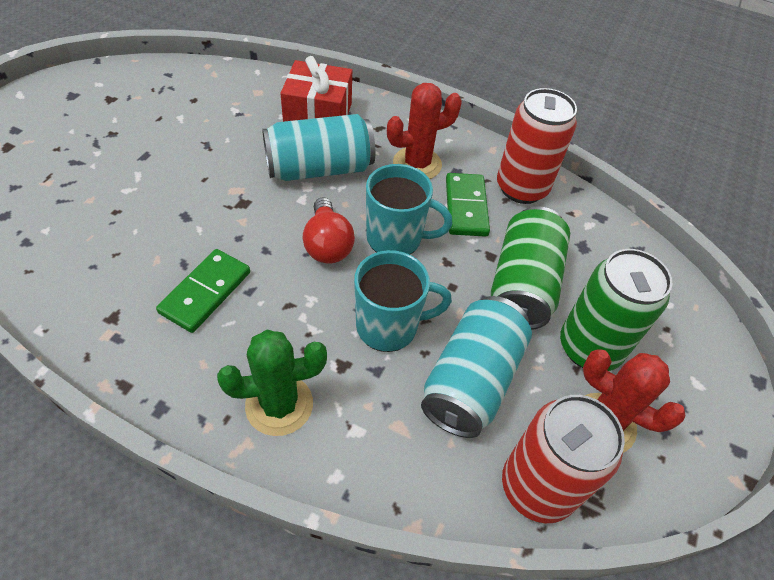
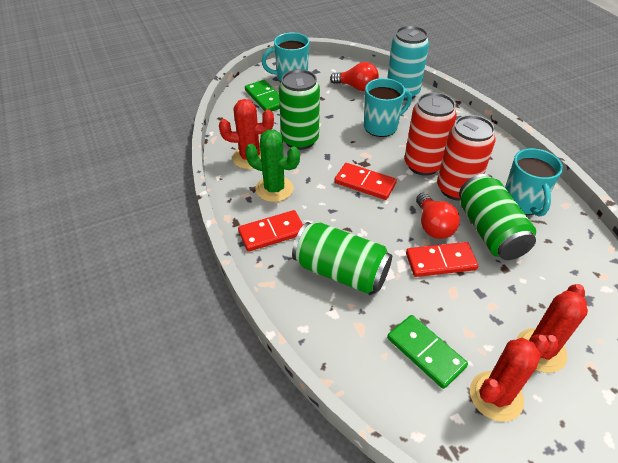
green can: 2 -> 3
red cactus: 2 -> 3
red domino: 0 -> 3
red gift: 1 -> 0
red light bulb: 1 -> 2
turquoise can: 2 -> 1
turquoise mug: 2 -> 3

